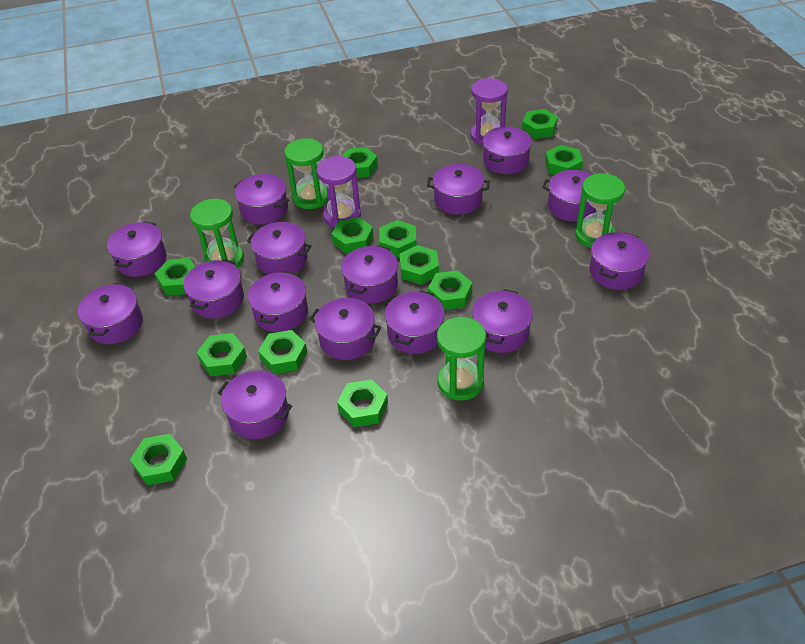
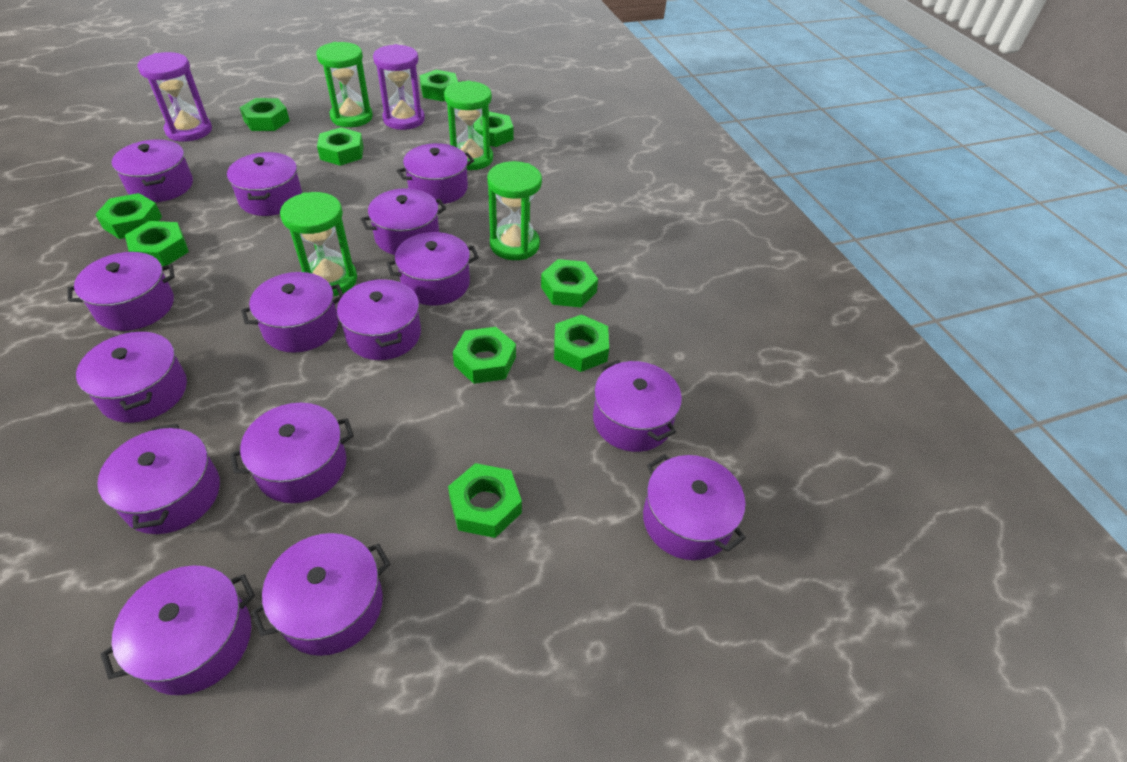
green nut: 12 -> 10

